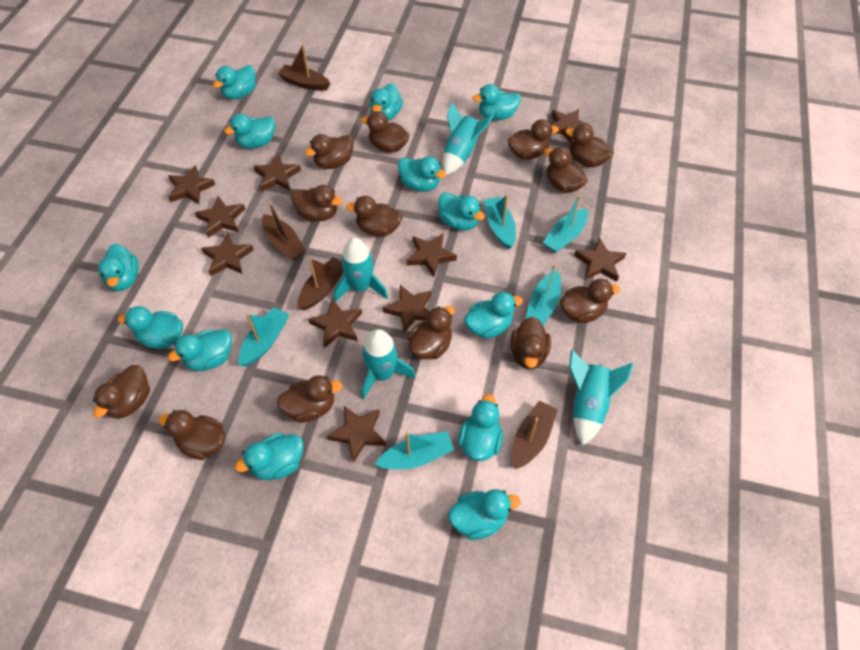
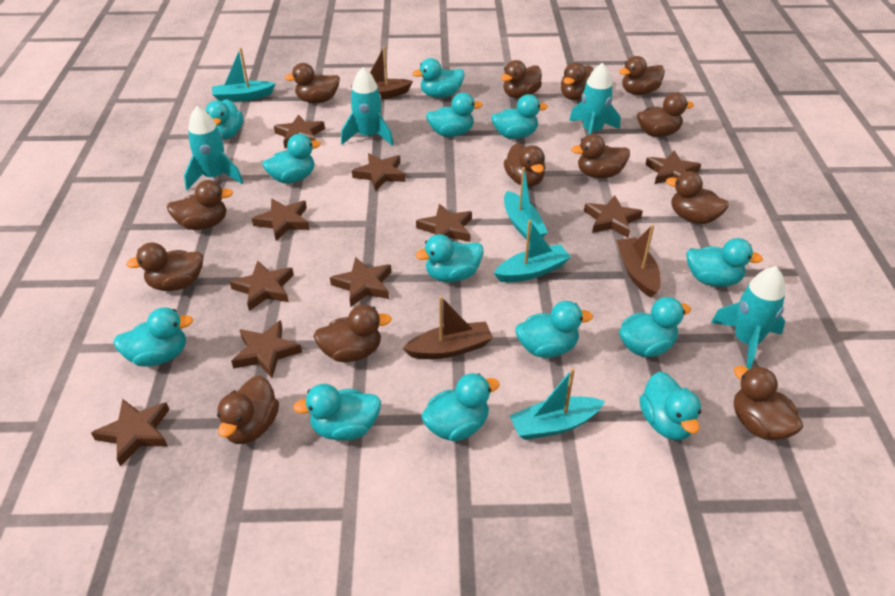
brown boat: 4 -> 3
turquoise boat: 5 -> 4

